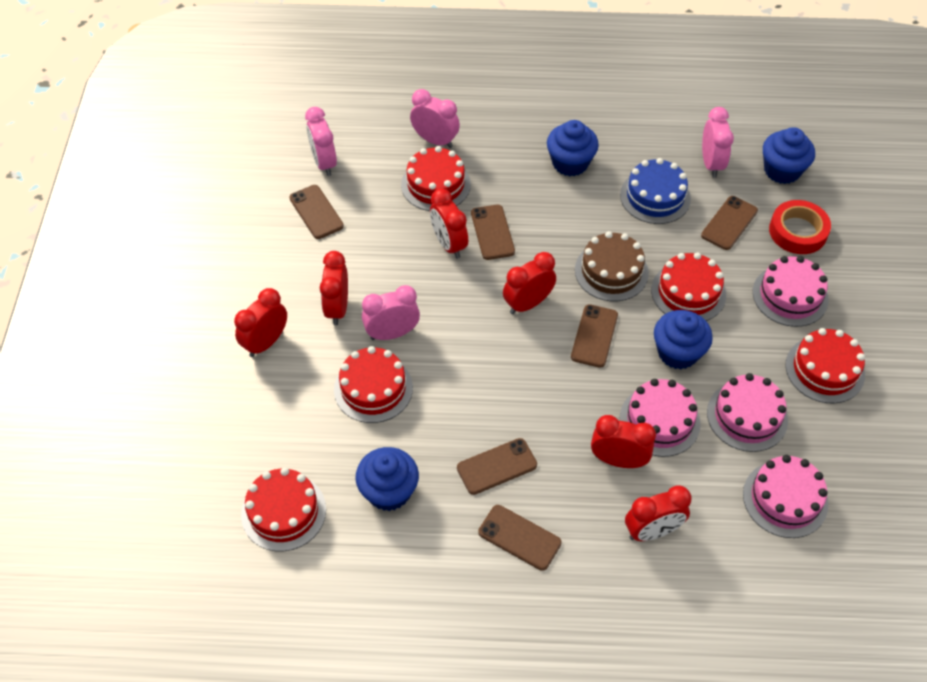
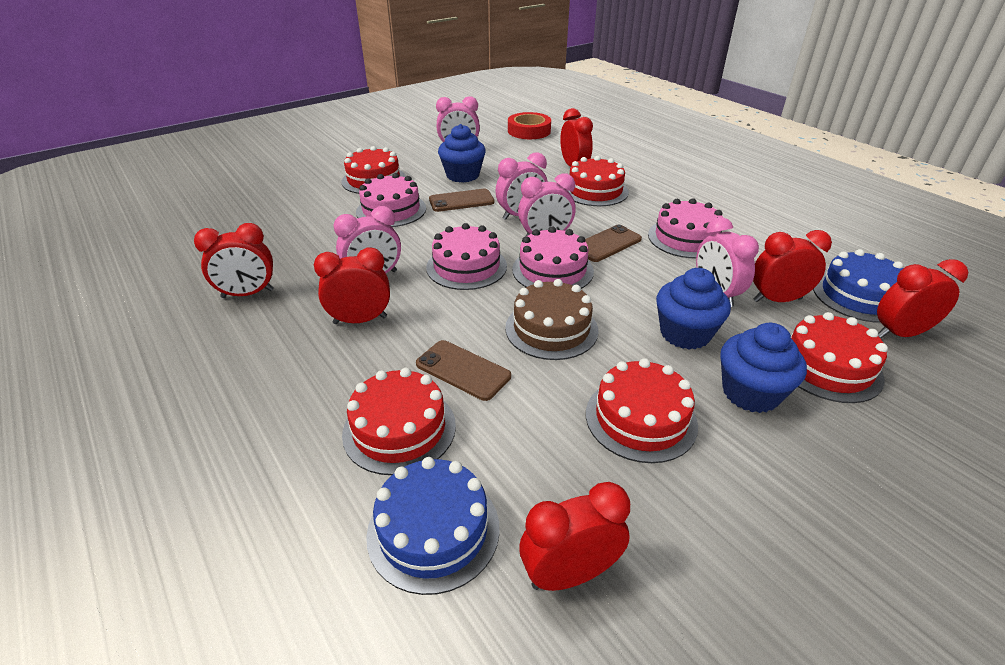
blue cake: 1 -> 2
blue cupcake: 4 -> 3
brown phone: 6 -> 3
pink clock: 4 -> 5

